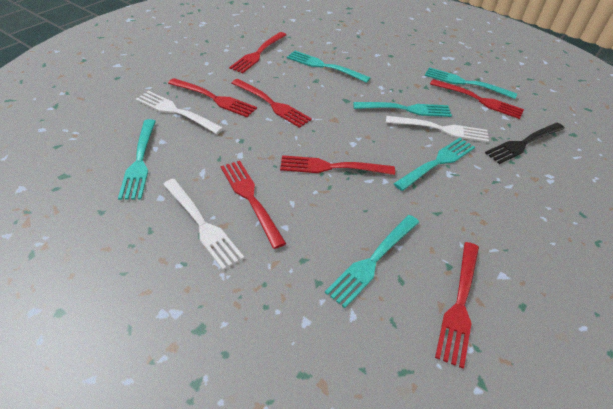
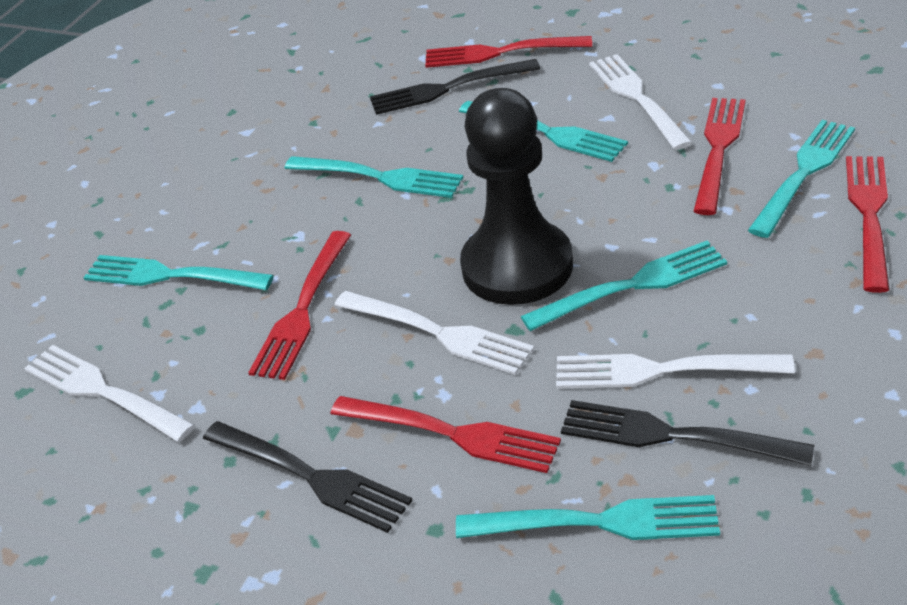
black fork: 1 -> 3
black pawn: 0 -> 1
red fork: 7 -> 5
white fork: 3 -> 4

